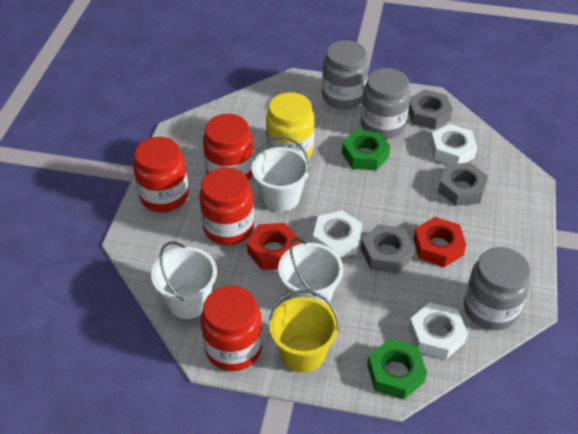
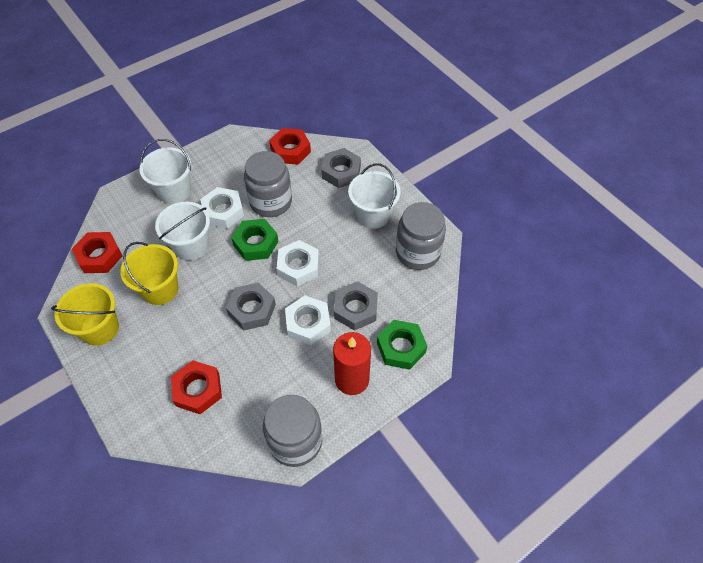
red candle: 0 -> 1
red jar: 4 -> 0
red nut: 2 -> 3
yellow bucket: 1 -> 2
yellow jar: 1 -> 0

